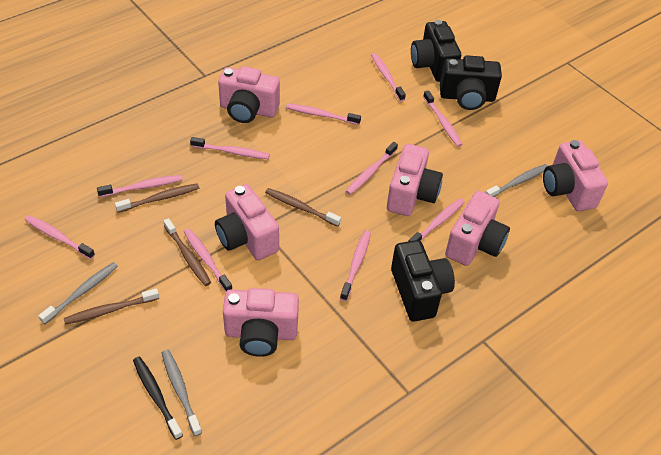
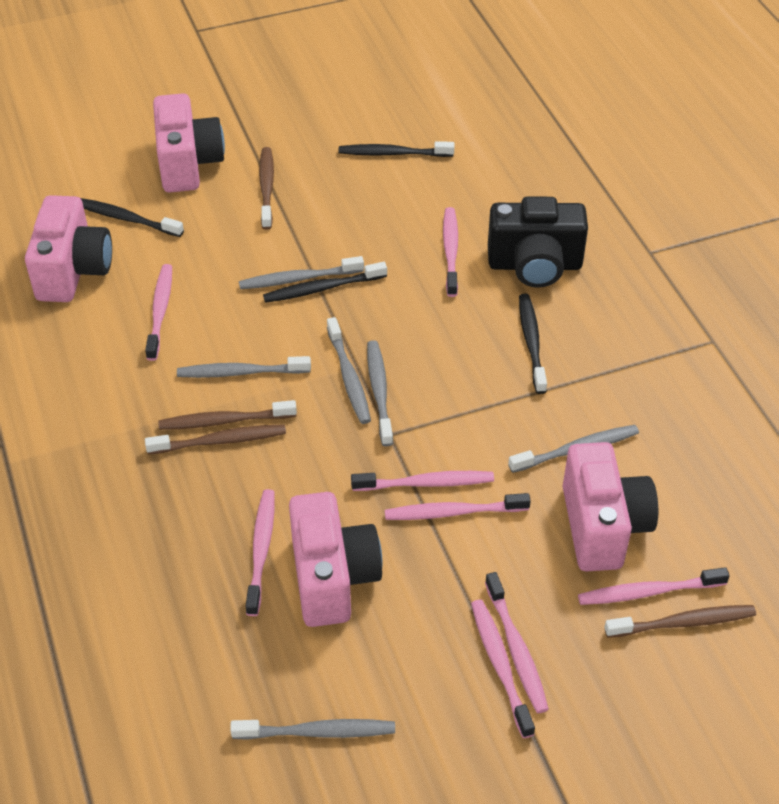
black camera: 3 -> 1
black toothbrush: 1 -> 4
grey toothbrush: 3 -> 6
pink camera: 6 -> 4
pink toothbrush: 10 -> 8

